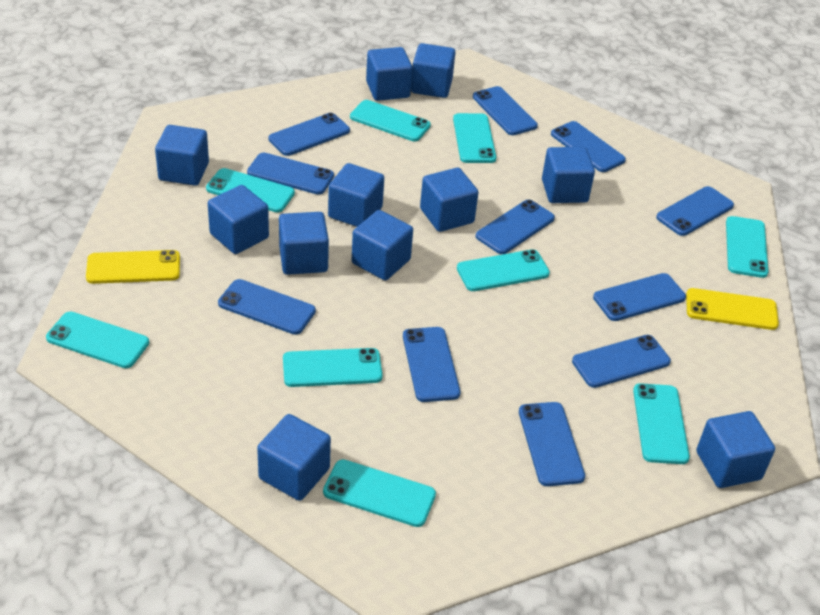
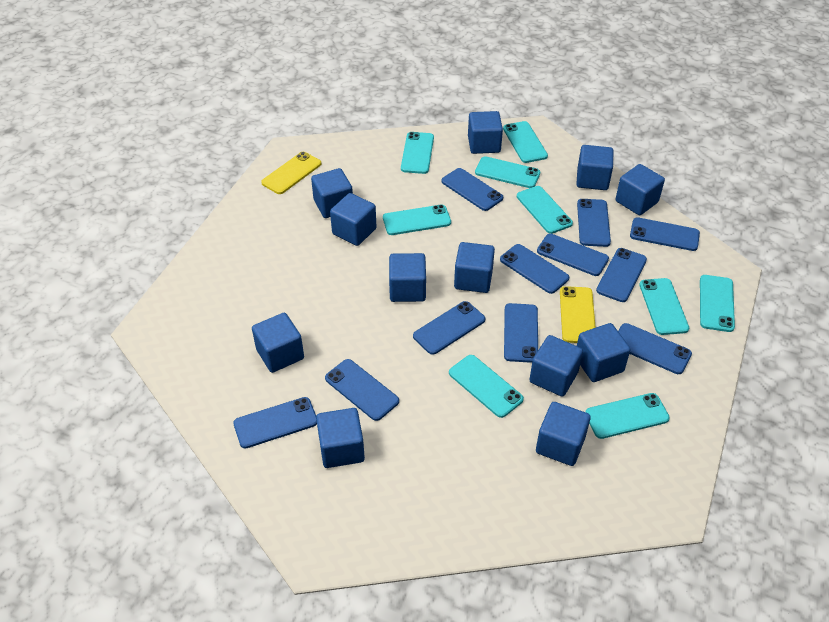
blue cube: 11 -> 12

